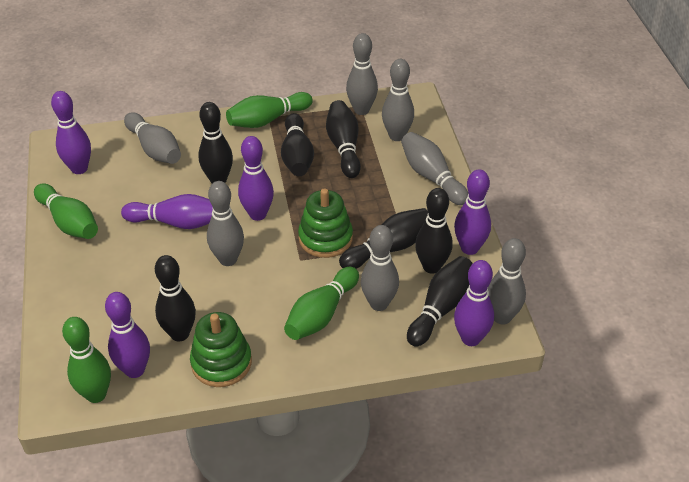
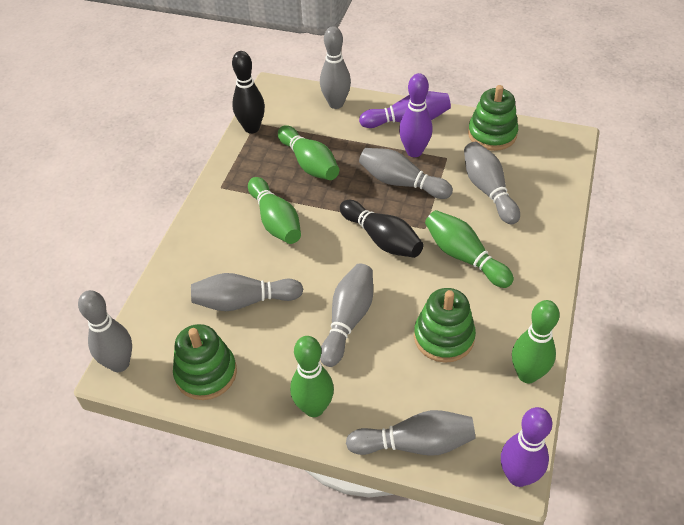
black bowling pin: 7 -> 2
green bowling pin: 4 -> 5
green stacking toy: 2 -> 3
purple bowling pin: 6 -> 3

